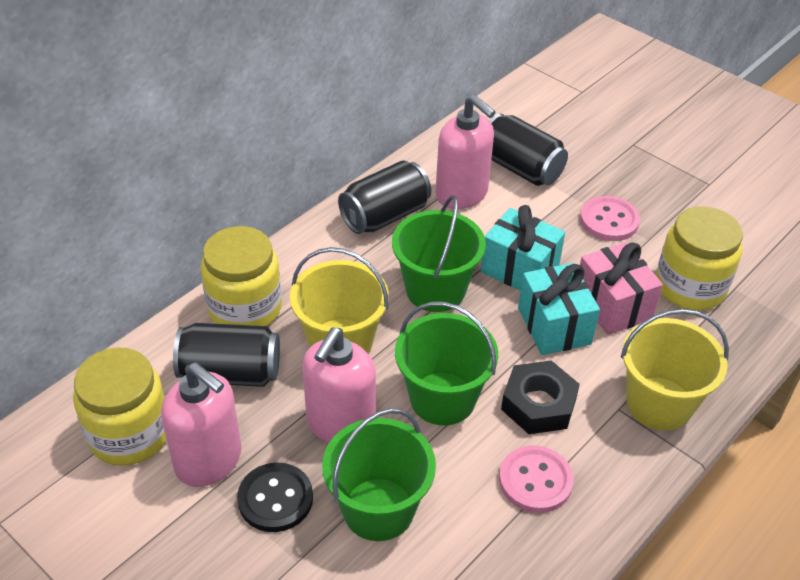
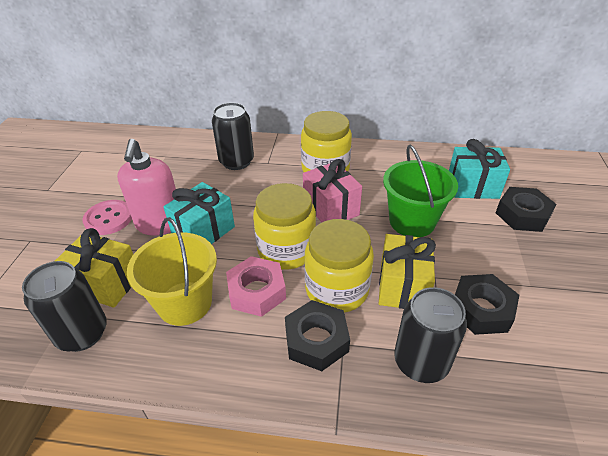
black button: 1 -> 0
black nut: 1 -> 3
green bucket: 3 -> 1
pink button: 2 -> 1
pink nut: 0 -> 1
pink soap dispenser: 3 -> 1
yellow bucket: 2 -> 1
yellow gift: 0 -> 2

